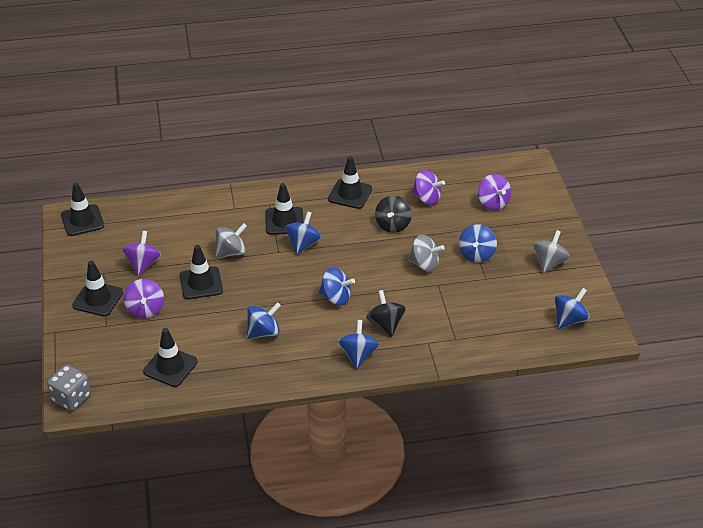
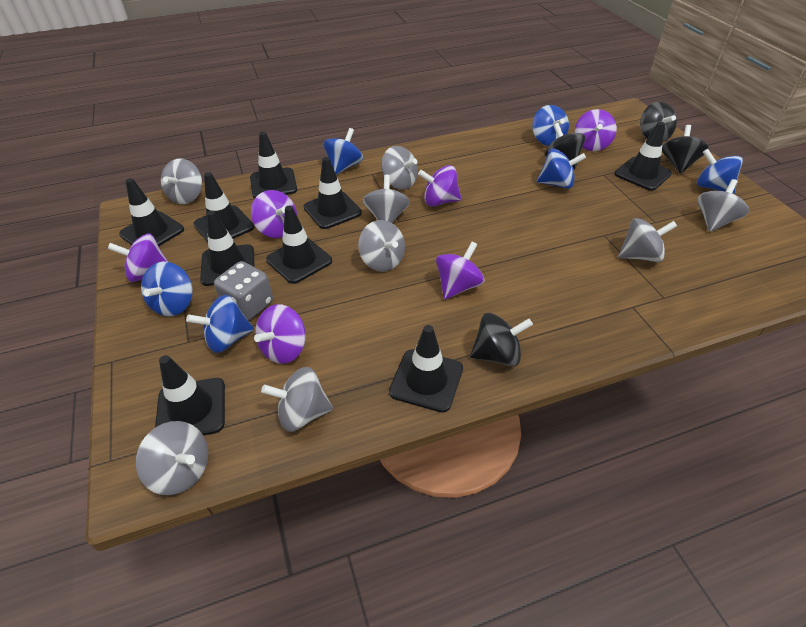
black spinning top: 2 -> 4
black traffic cone: 6 -> 9
grey spinning top: 3 -> 8
purple spinning top: 4 -> 6

